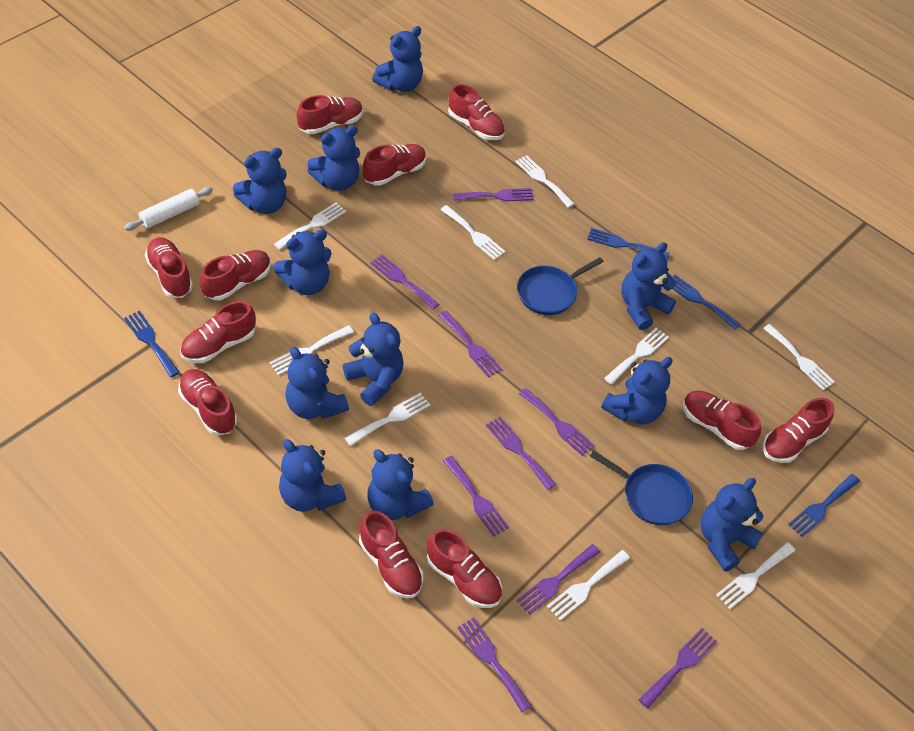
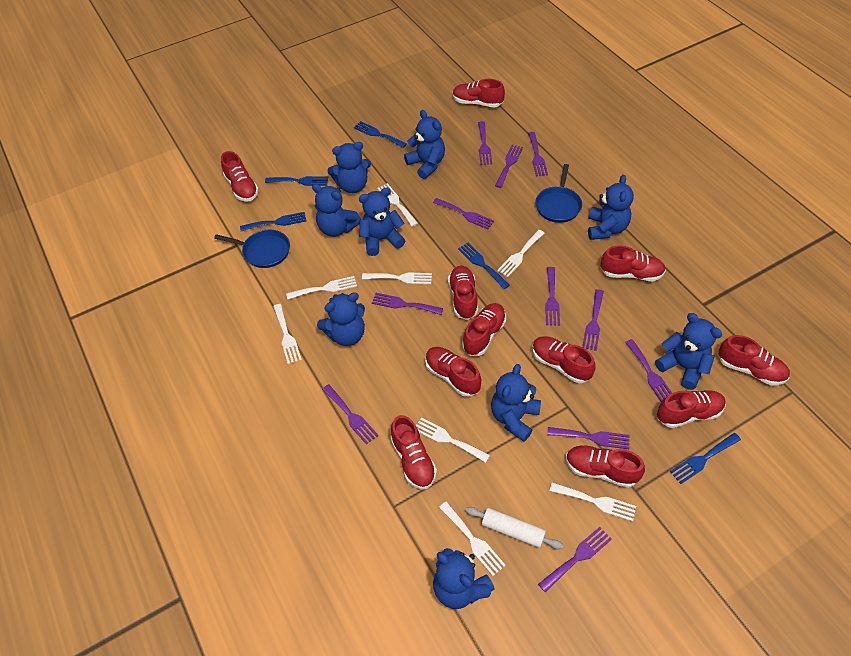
blue fork: 4 -> 5
blue teddy bear: 11 -> 9
purple fork: 9 -> 11
white fork: 9 -> 8

